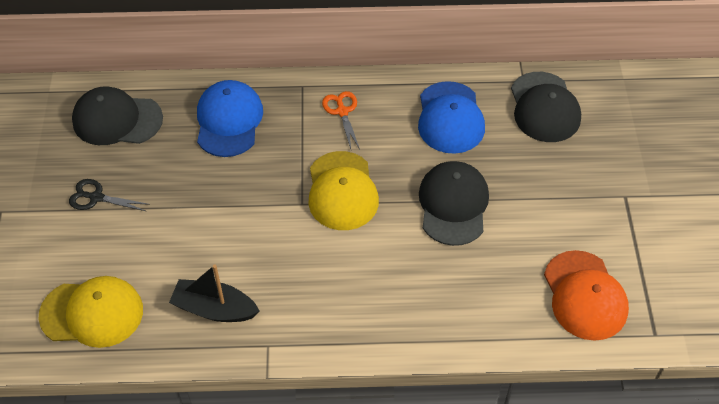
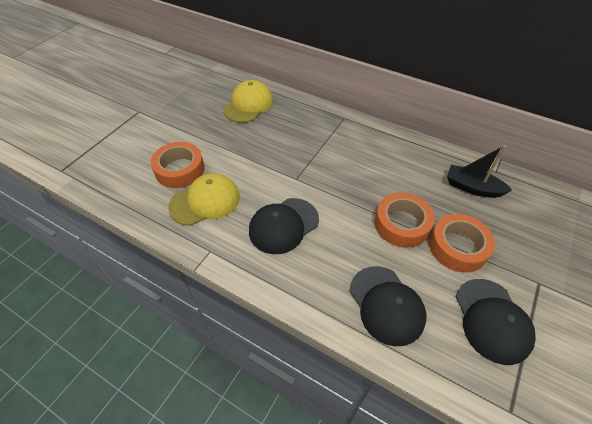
black scissors: 1 -> 0
blue cap: 2 -> 0
orange cap: 1 -> 0
orange scissors: 1 -> 0
orange tape: 0 -> 3

